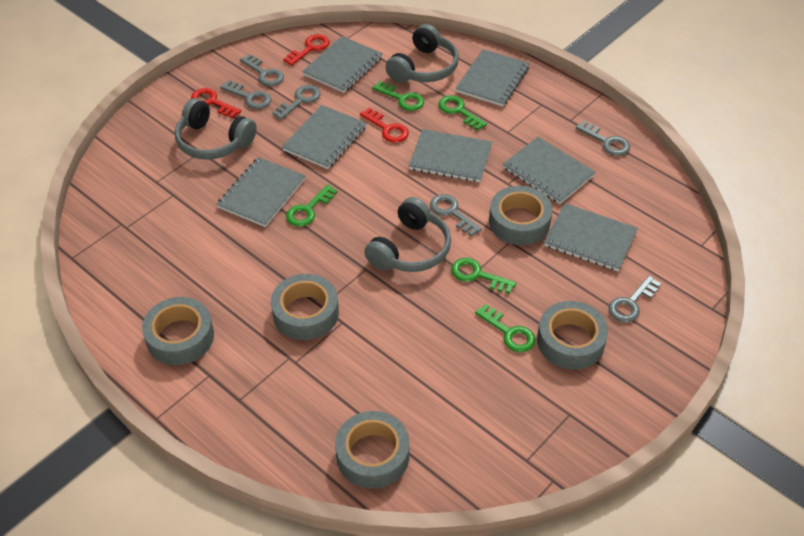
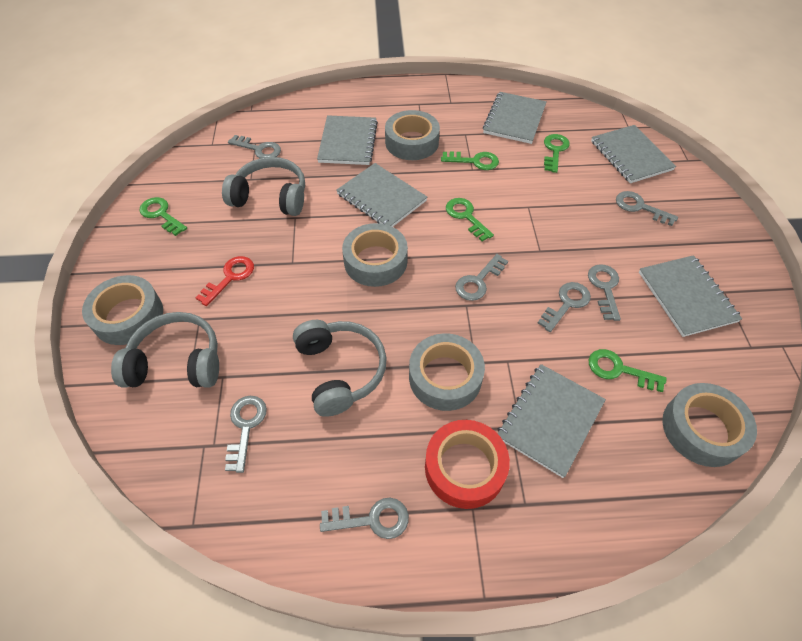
grey key: 6 -> 7
grey notebook: 7 -> 6
red key: 3 -> 1
red tape: 0 -> 1

